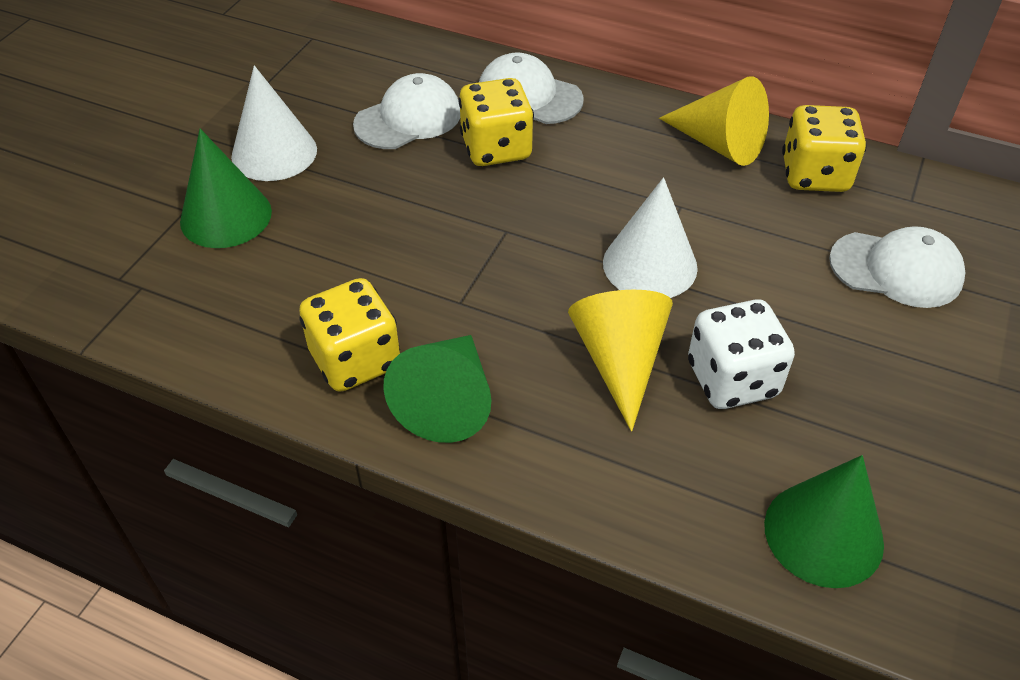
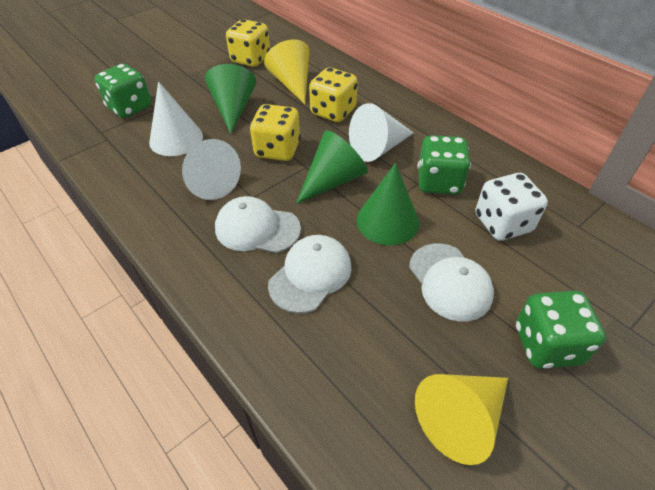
green dice: 0 -> 3
white cone: 2 -> 3

